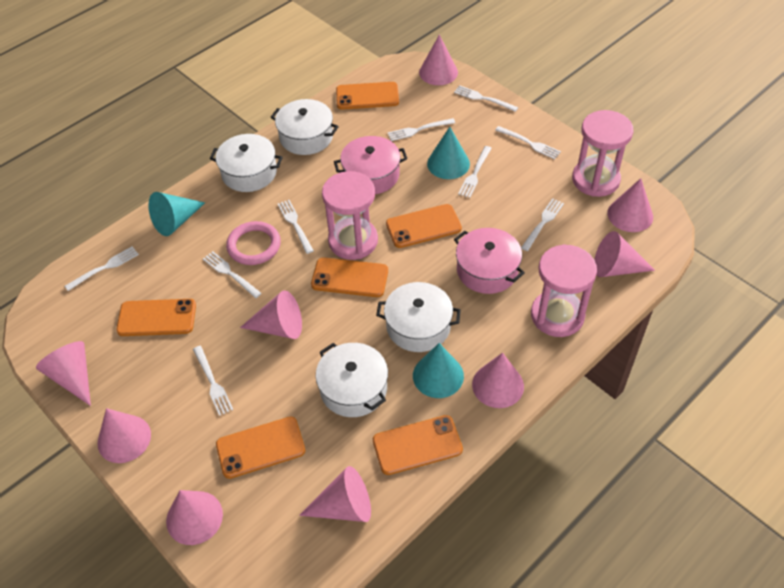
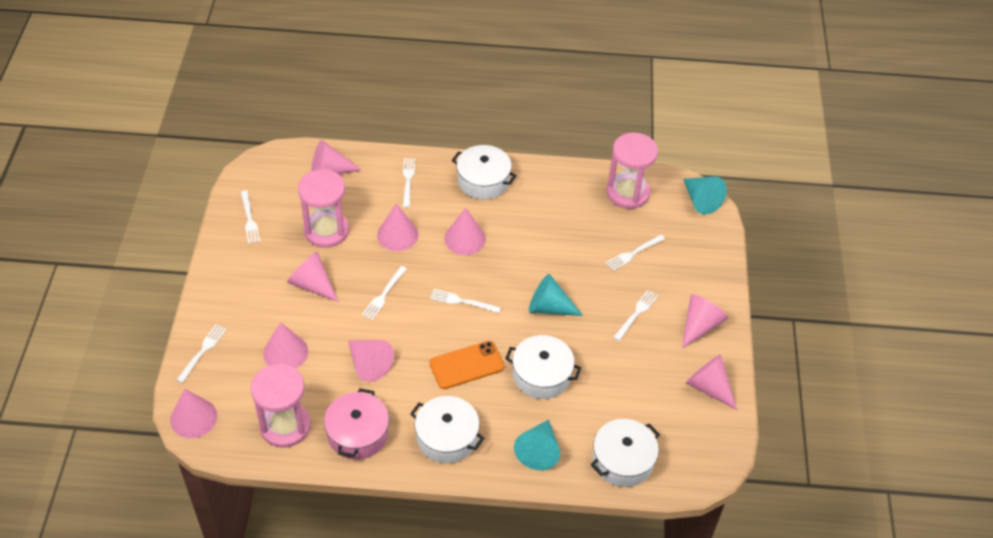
orange phone: 6 -> 1
pink pot: 2 -> 1
pink ring: 1 -> 0
white fork: 9 -> 7

